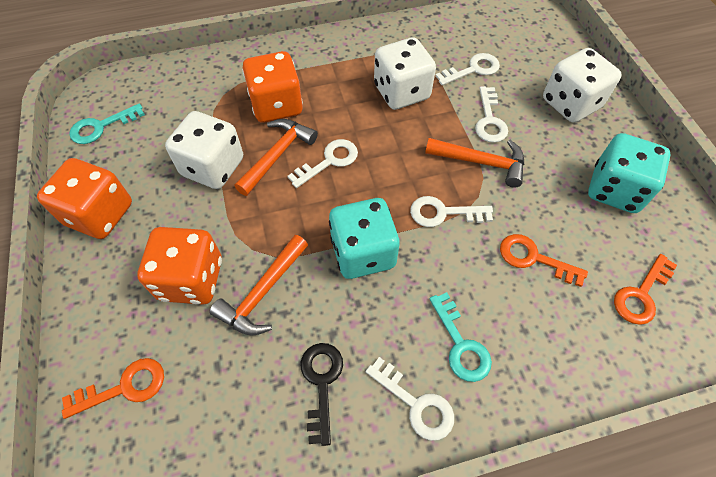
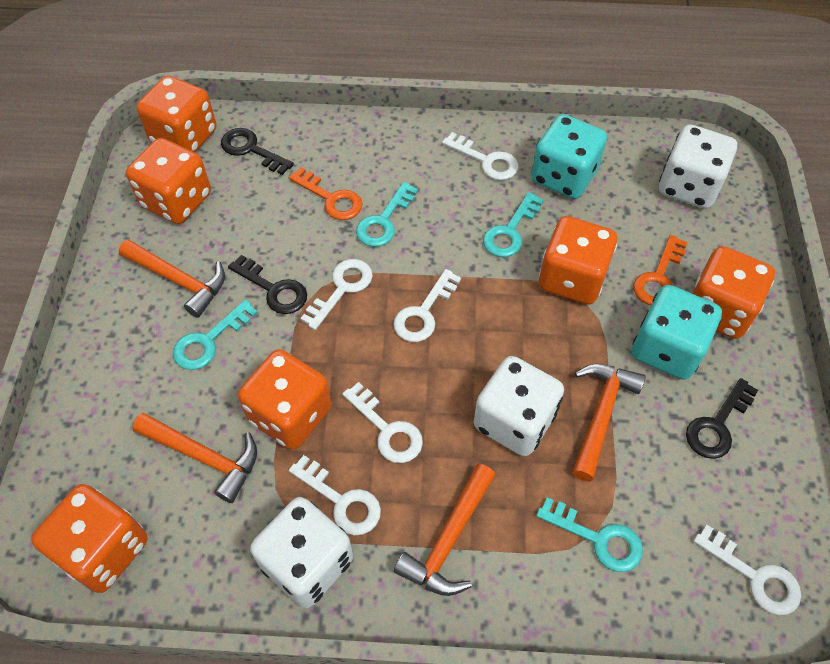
black key: 1 -> 3
orange dice: 3 -> 6
orange hammer: 3 -> 4
orange key: 3 -> 2
turquoise key: 2 -> 4
white key: 5 -> 6

